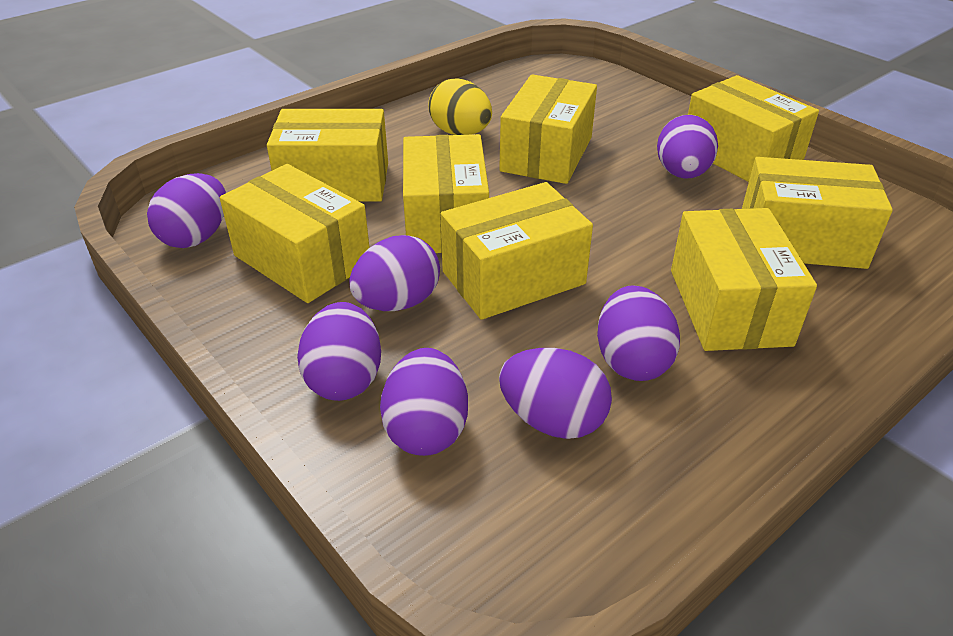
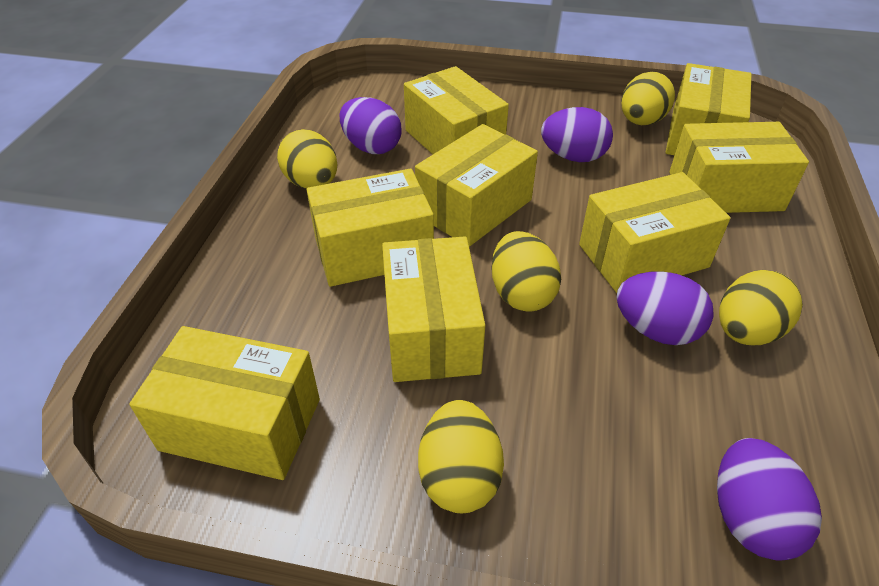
purple egg: 7 -> 4
yellow egg: 1 -> 5

